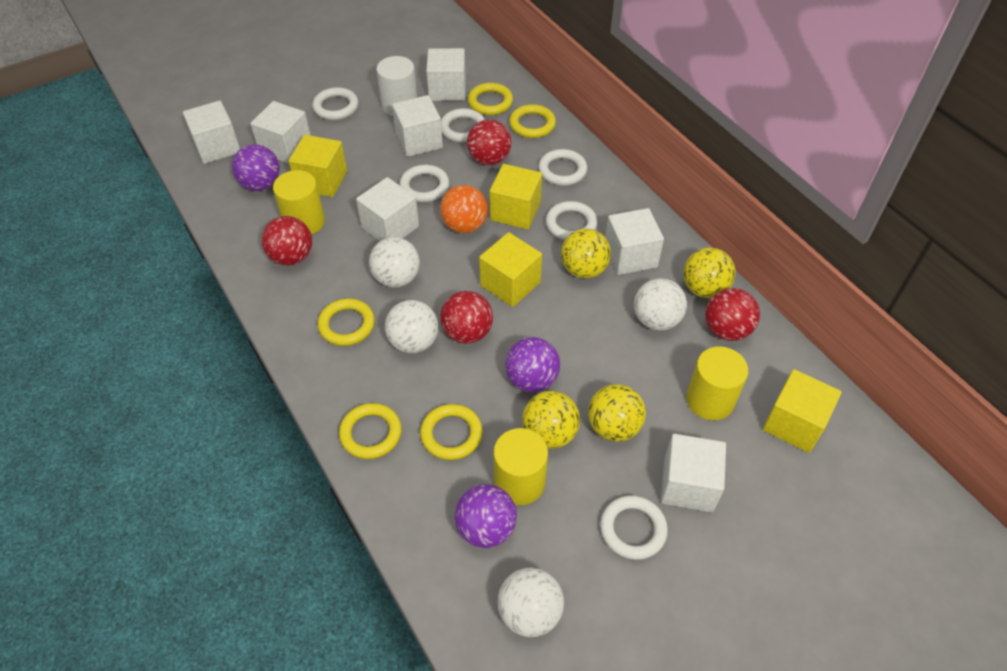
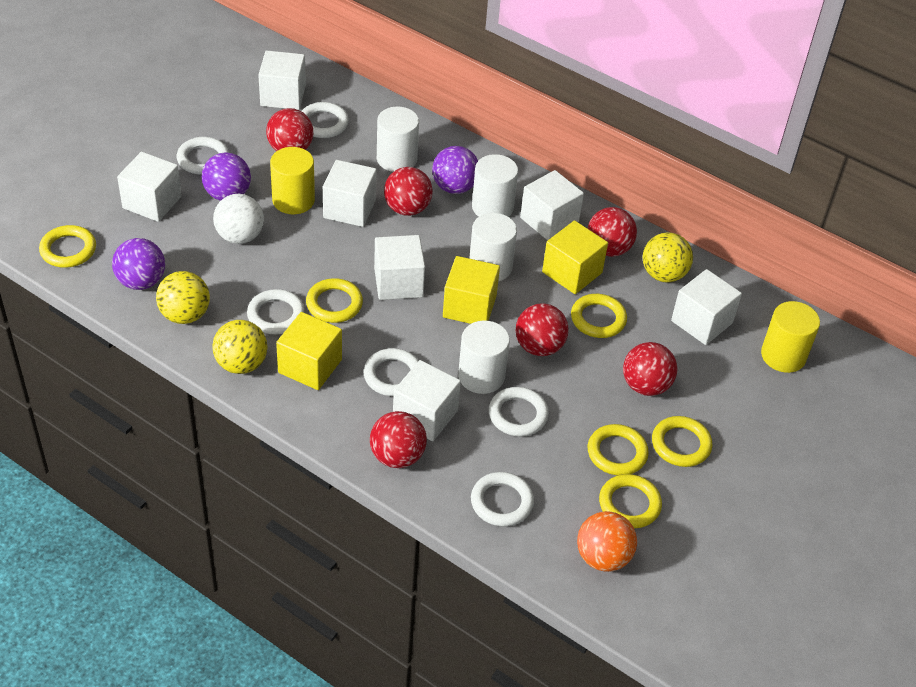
red ball: 4 -> 6
white ball: 4 -> 1
white cylinder: 1 -> 4
yellow ball: 4 -> 3
yellow cube: 4 -> 3
yellow cylinder: 3 -> 2
yellow ring: 5 -> 6

